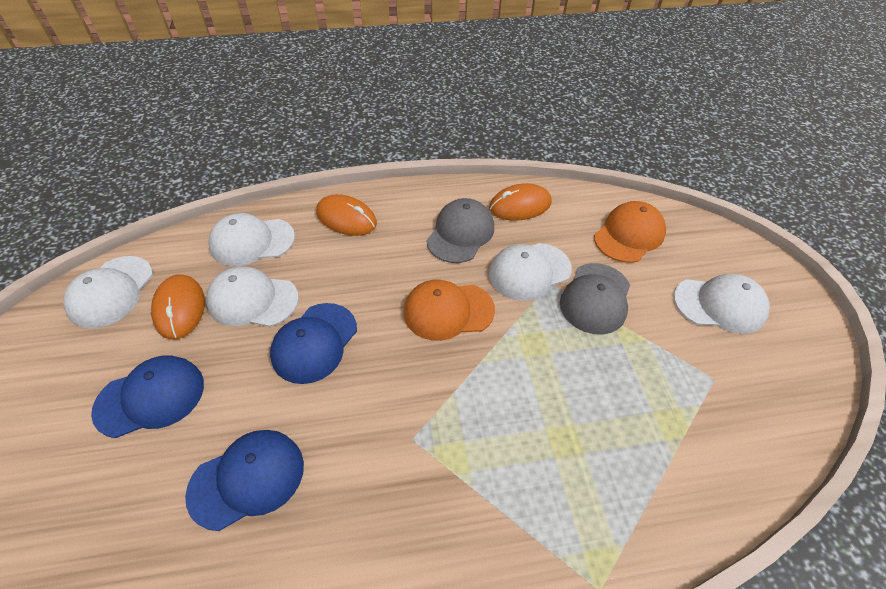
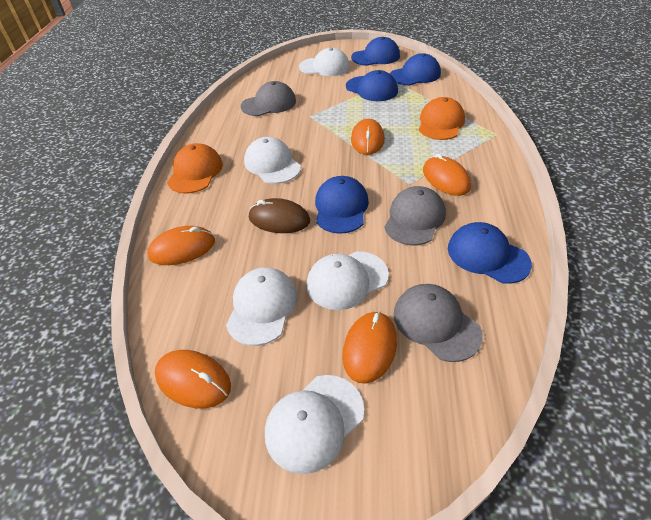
blue cap: 3 -> 5
brown mouse: 0 -> 1
grey cap: 2 -> 3
orange mouse: 3 -> 5

